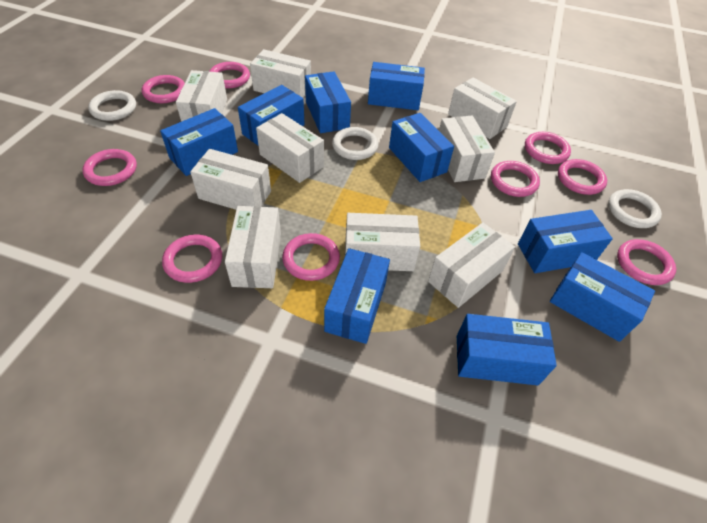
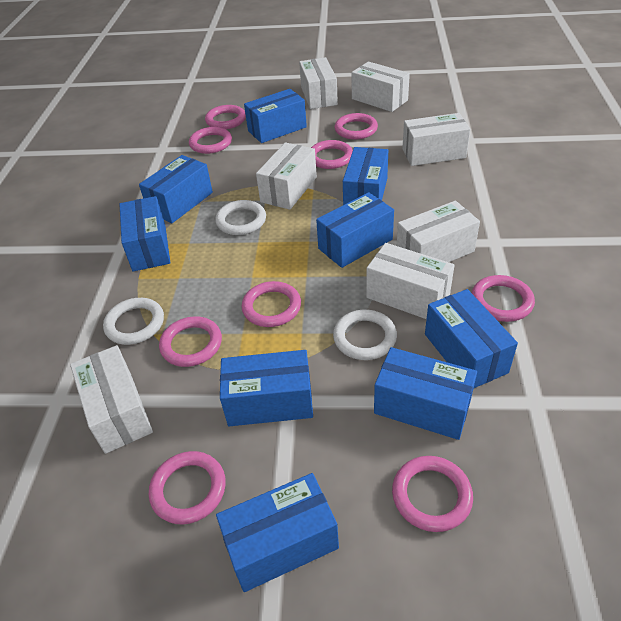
white box: 9 -> 7

